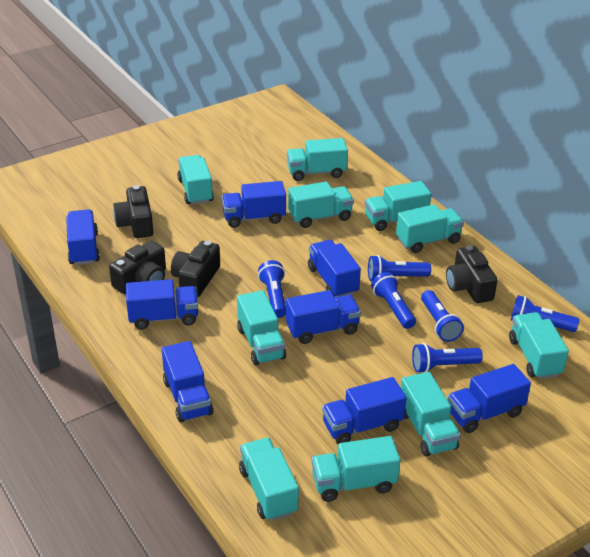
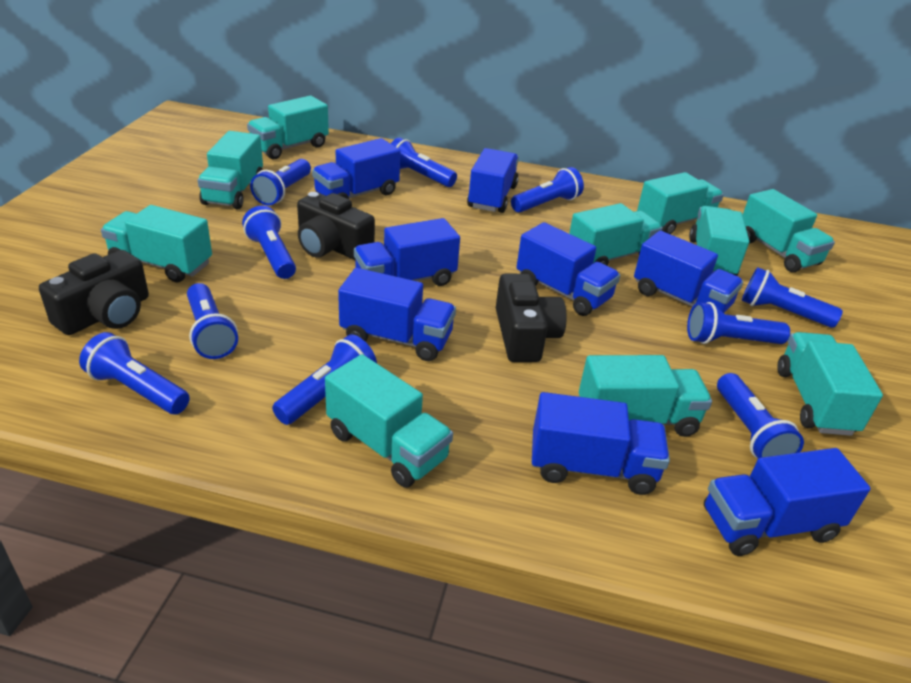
black camera: 4 -> 3
blue flashlight: 6 -> 10

